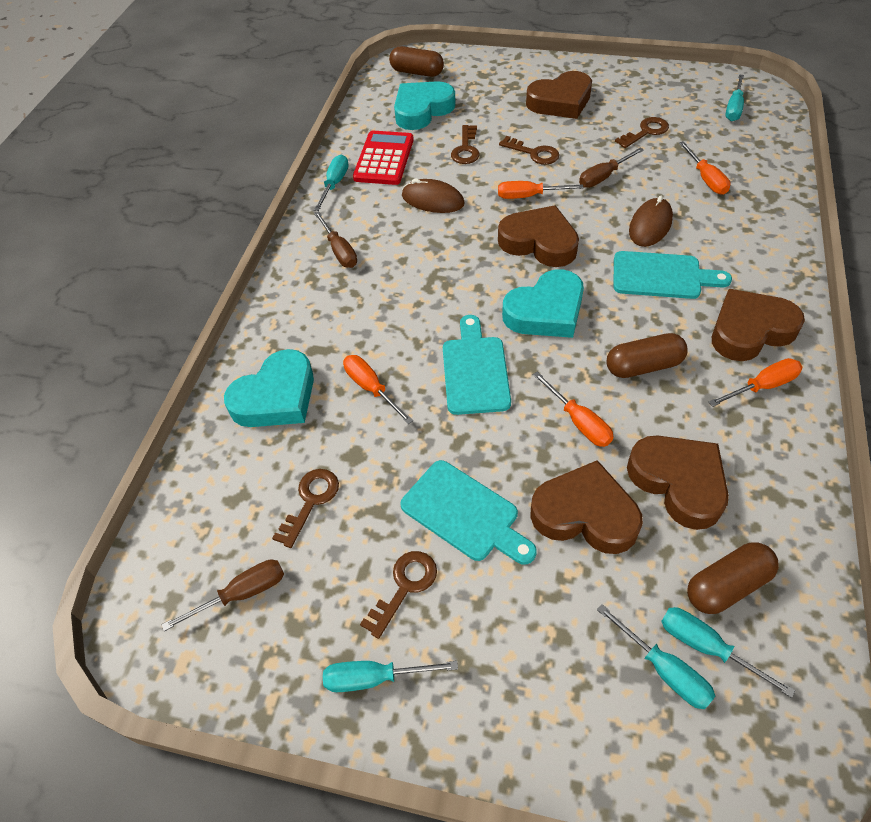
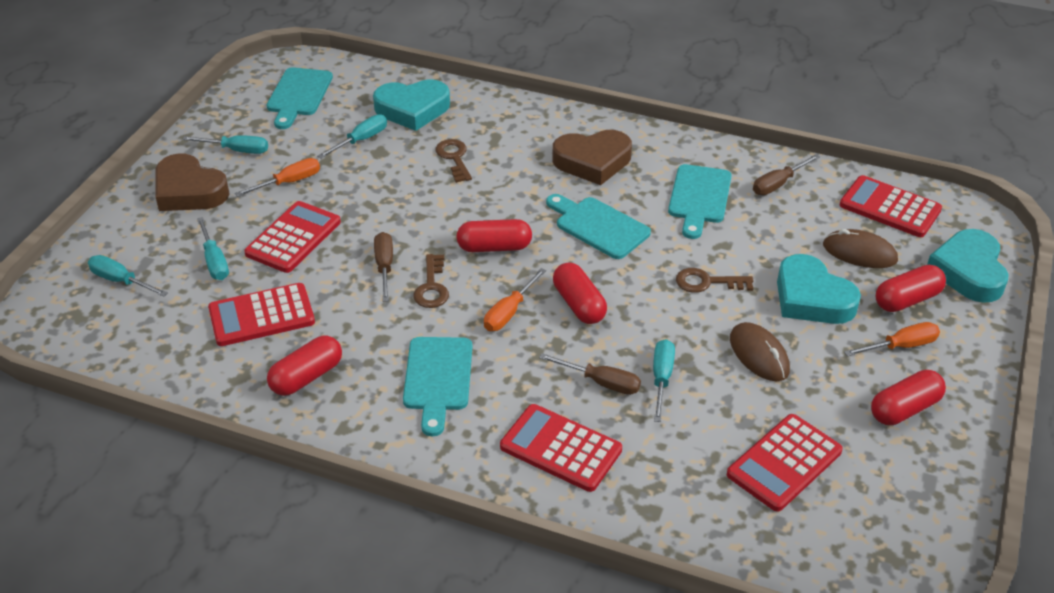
brown capsule: 3 -> 0
brown heart: 5 -> 2
brown key: 5 -> 3
orange screwdriver: 5 -> 3
red calculator: 1 -> 5
red capsule: 0 -> 5
turquoise cutting board: 3 -> 4

